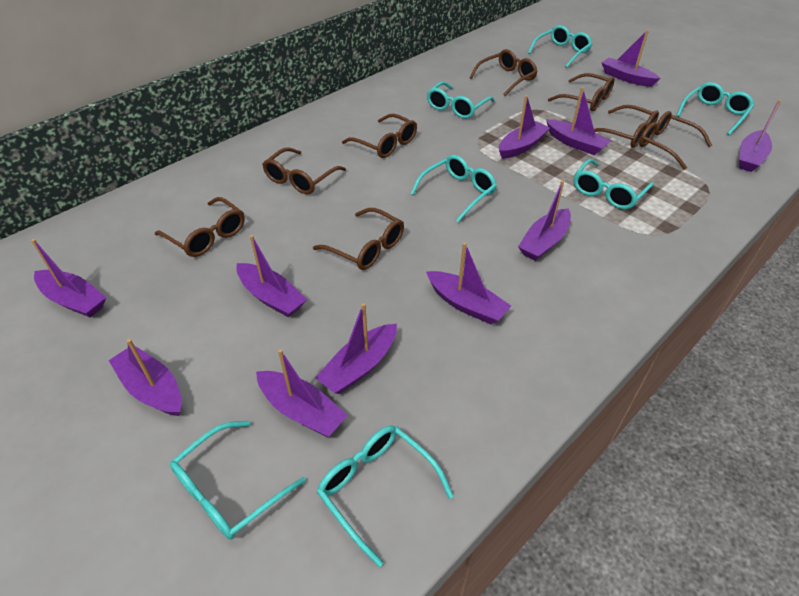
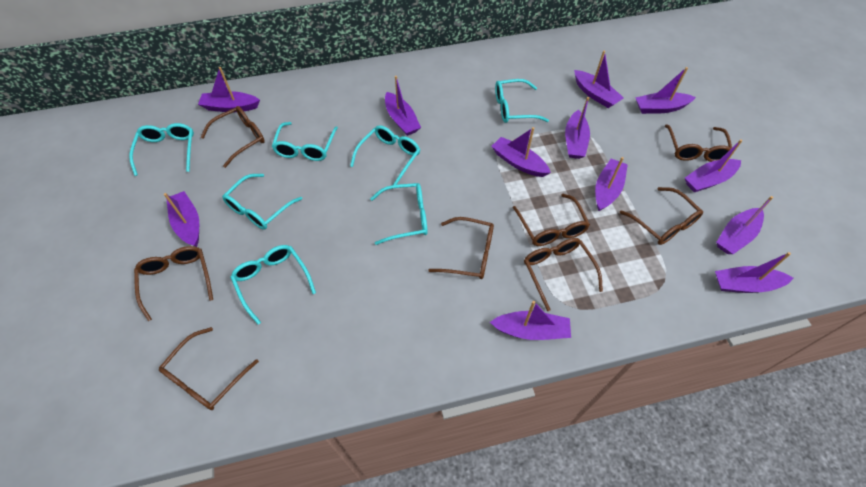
purple boat: 11 -> 12

